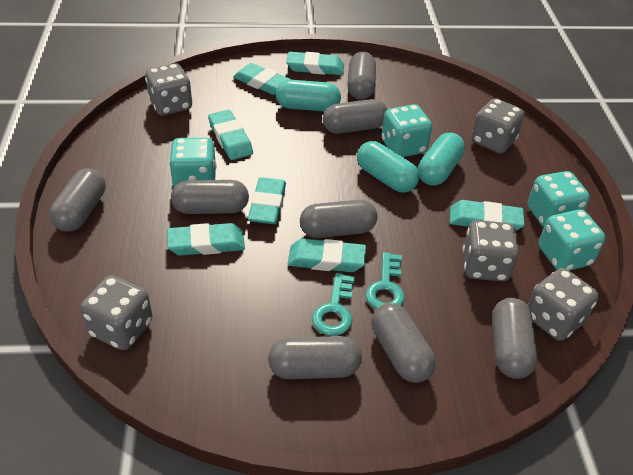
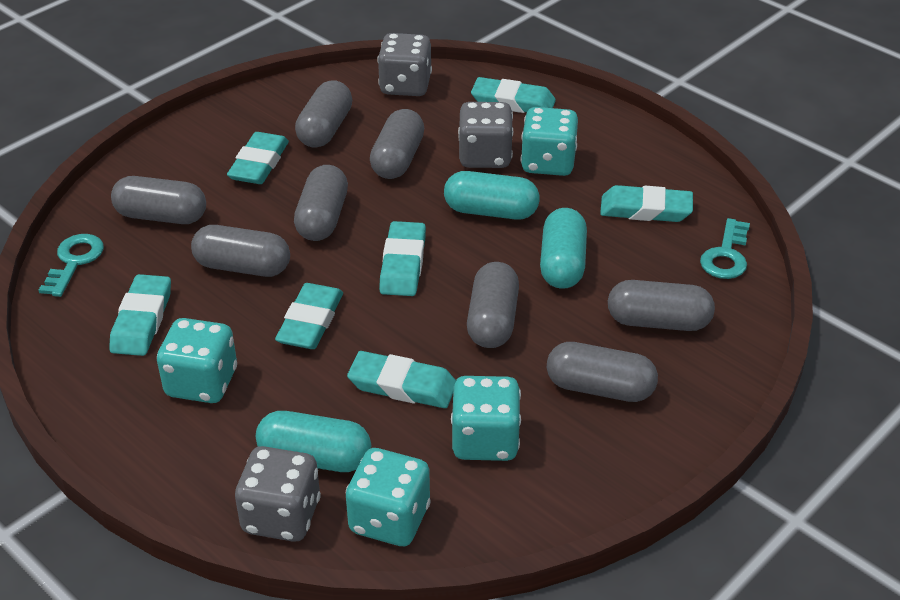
grey dice: 5 -> 3

